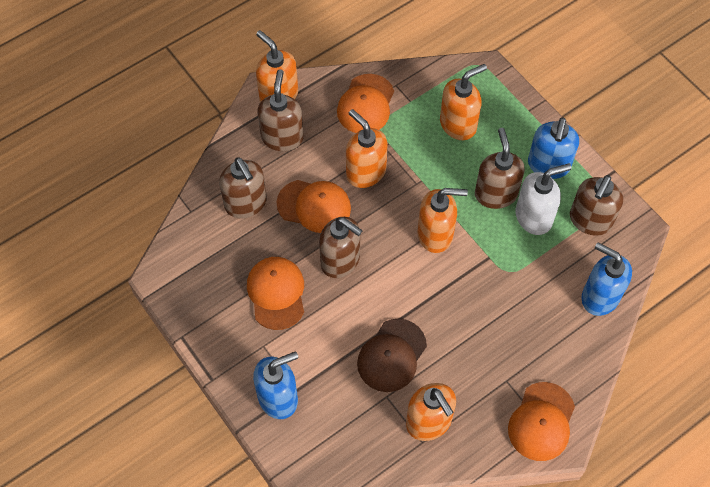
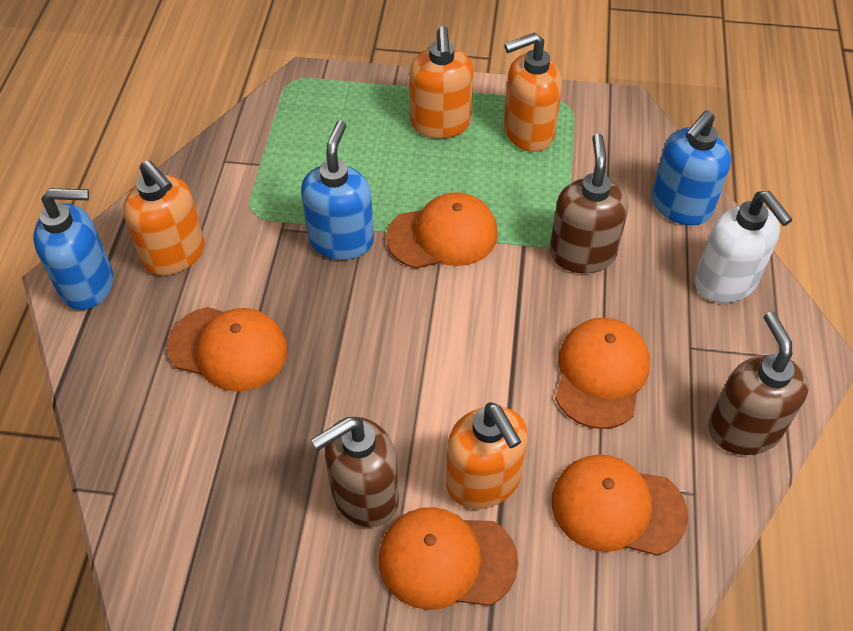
brown cap: 1 -> 0
brown soap dispenser: 5 -> 3
orange cap: 4 -> 5
orange soap dispenser: 5 -> 4

